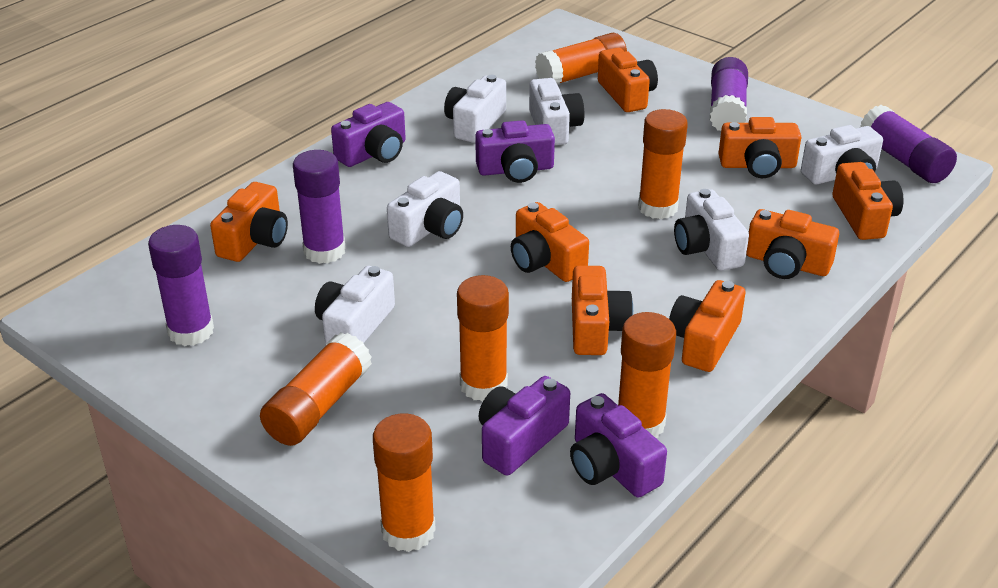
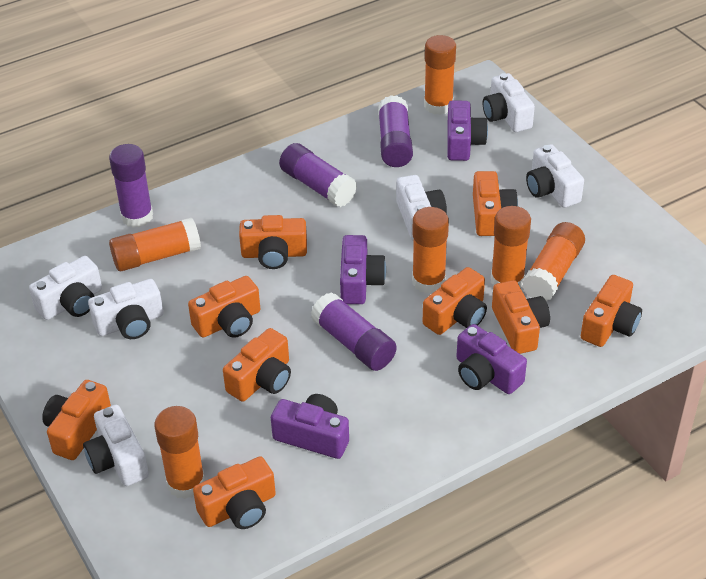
orange camera: 8 -> 9

